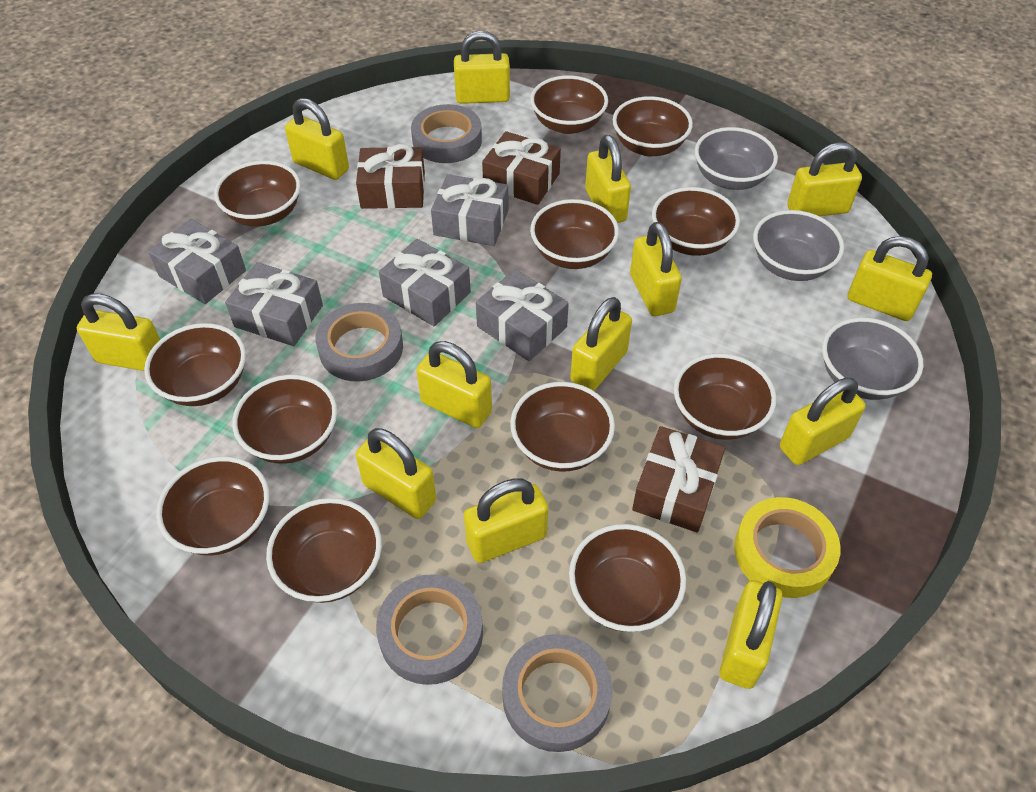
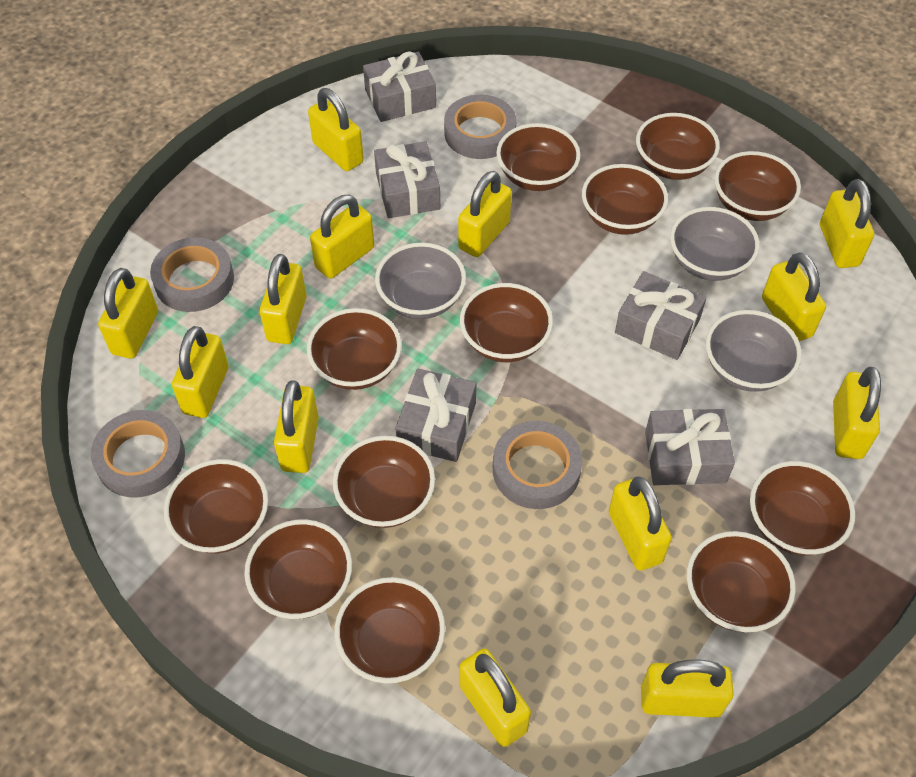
brown gift: 3 -> 0
yellow tape: 1 -> 0

